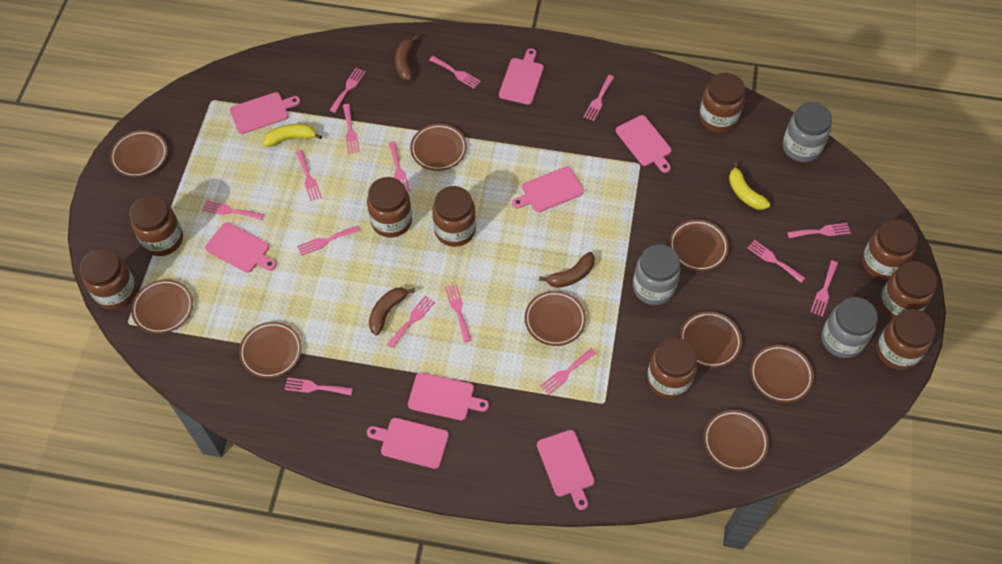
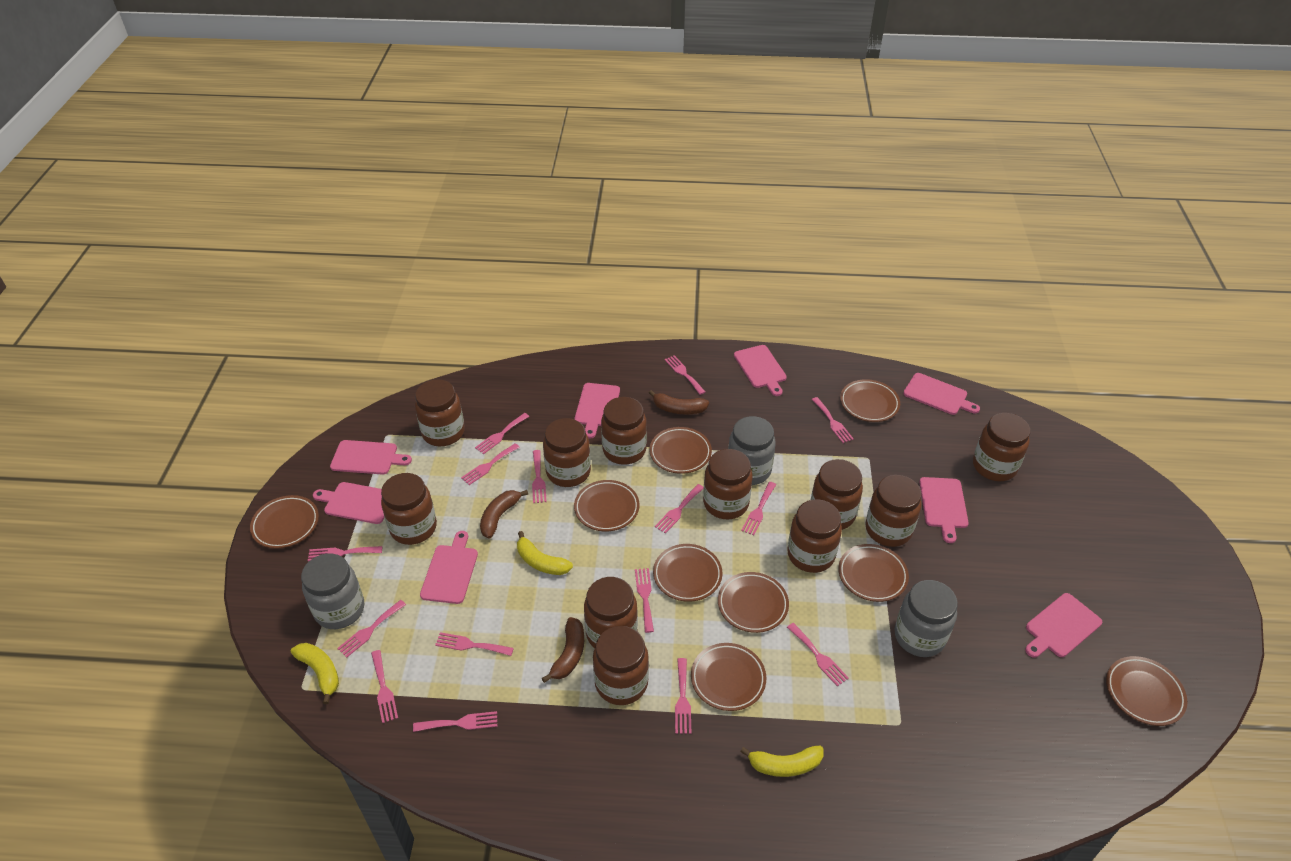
brown jar: 9 -> 11
yellow banana: 2 -> 3

